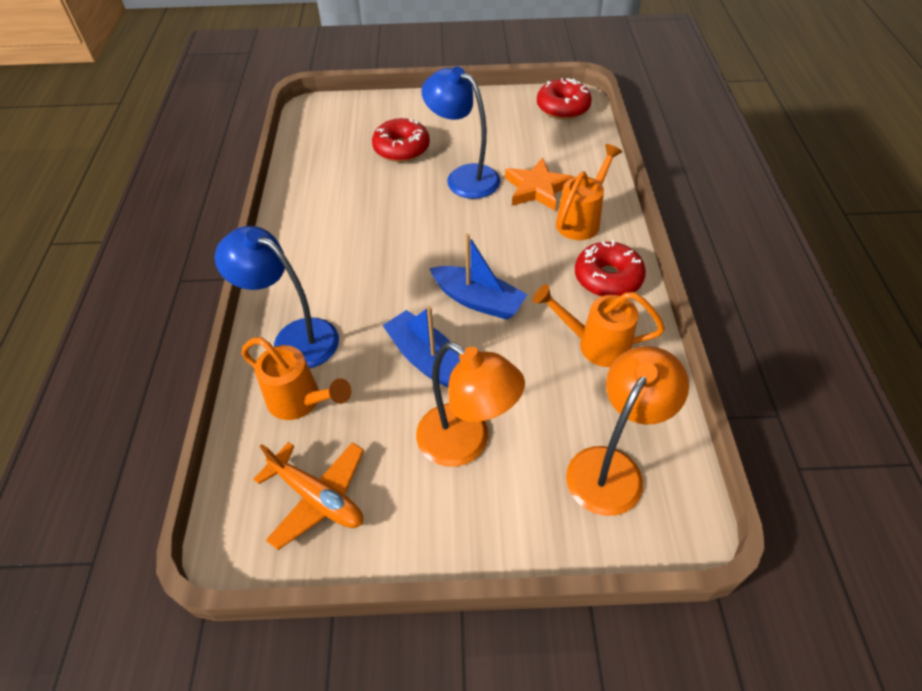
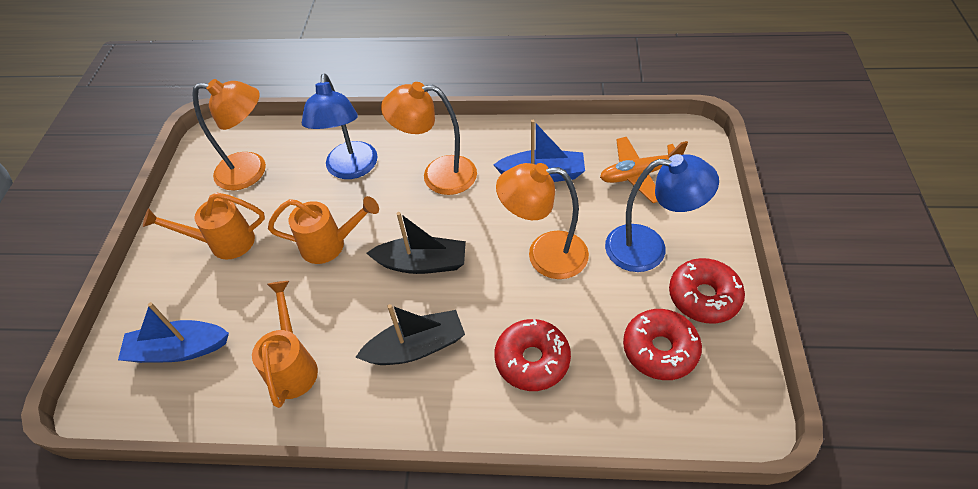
black boat: 0 -> 2
orange lamp: 2 -> 3
orange star: 1 -> 0

